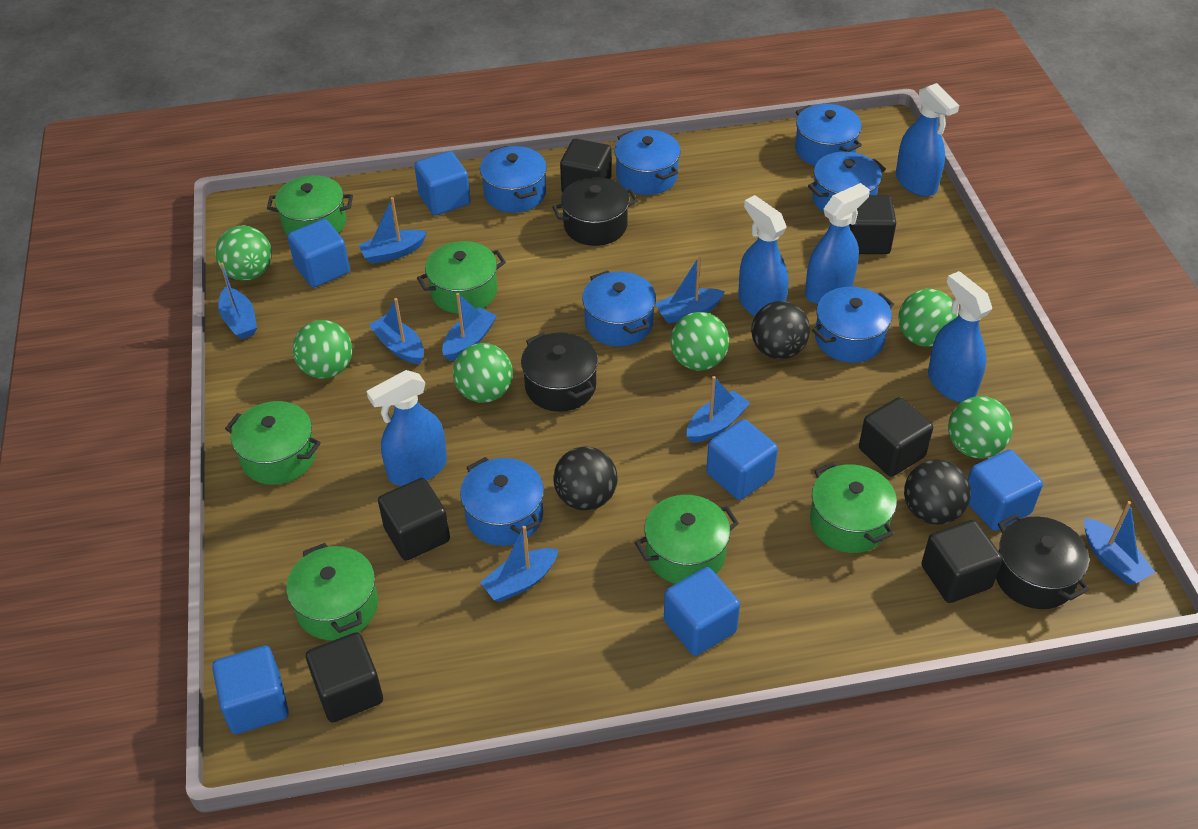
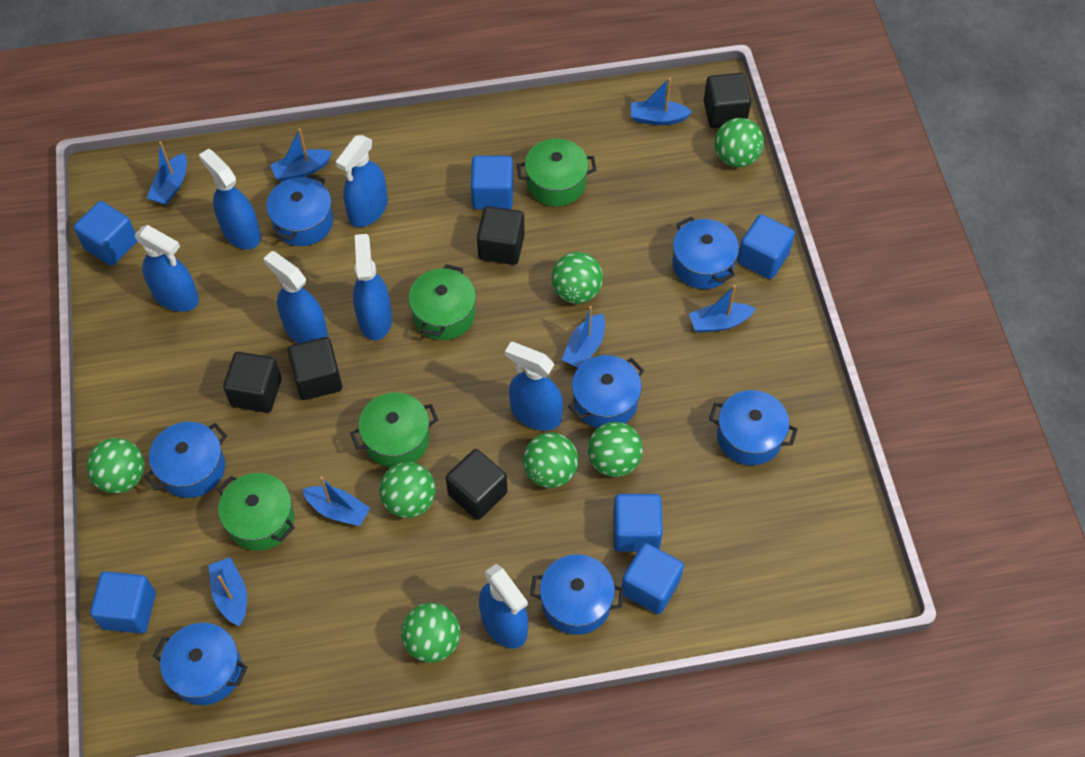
black ball: 3 -> 0
black cube: 6 -> 5
black pot: 3 -> 0
blue boat: 8 -> 7
blue spray bottle: 5 -> 7
green ball: 6 -> 7
green pot: 6 -> 4

